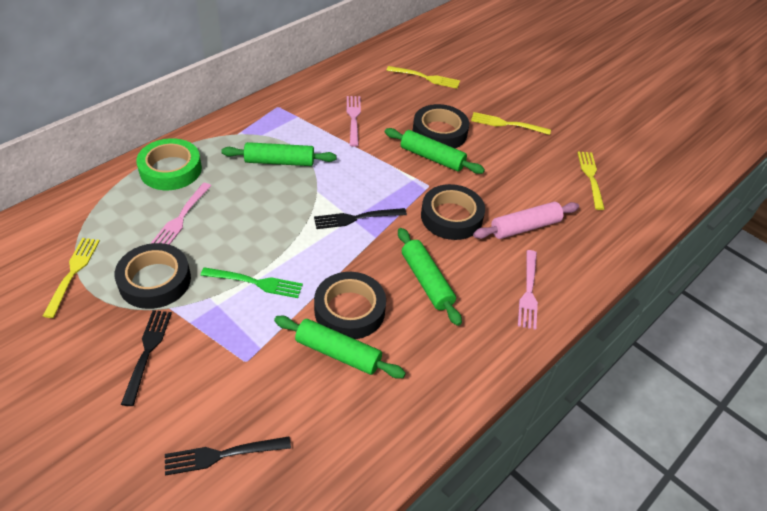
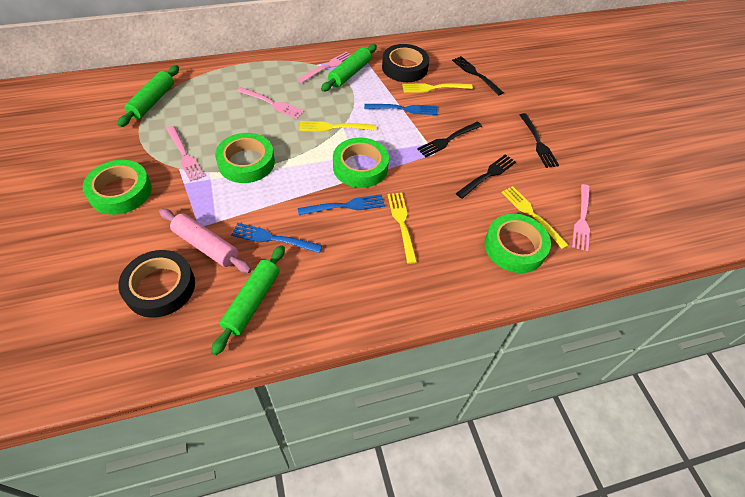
black fork: 3 -> 4
black tape: 4 -> 2
blue fork: 0 -> 3
green fork: 1 -> 0
green rolling pin: 4 -> 3
green tape: 1 -> 4
pink fork: 3 -> 4

